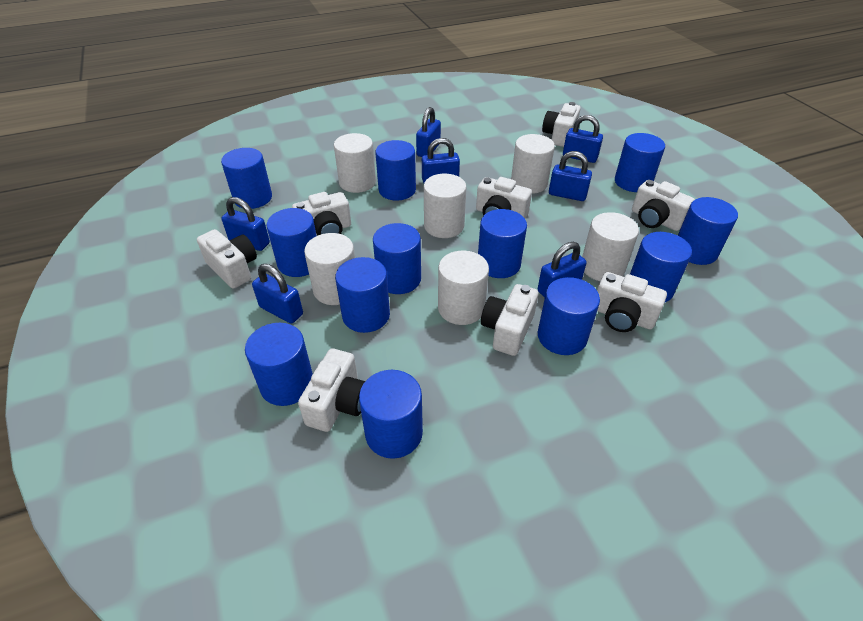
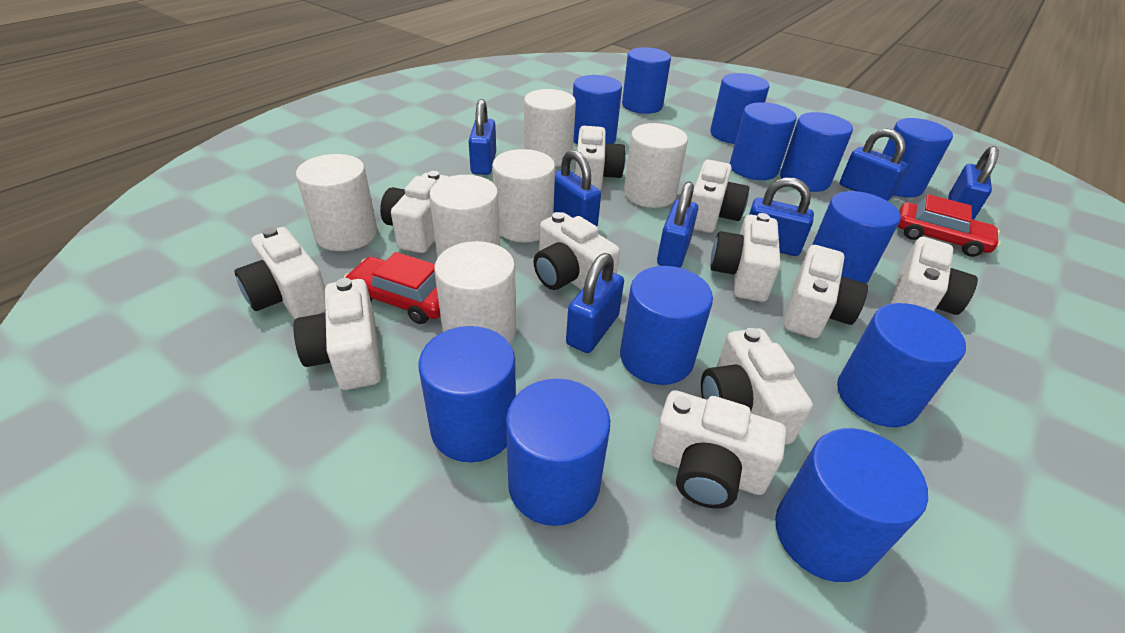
red car: 0 -> 2
white camera: 8 -> 11

